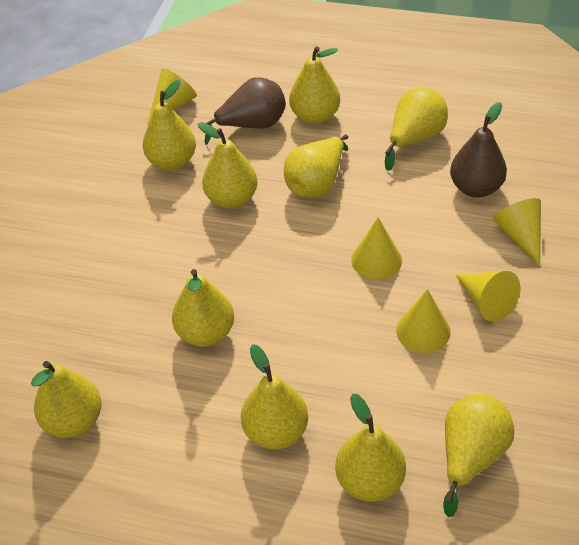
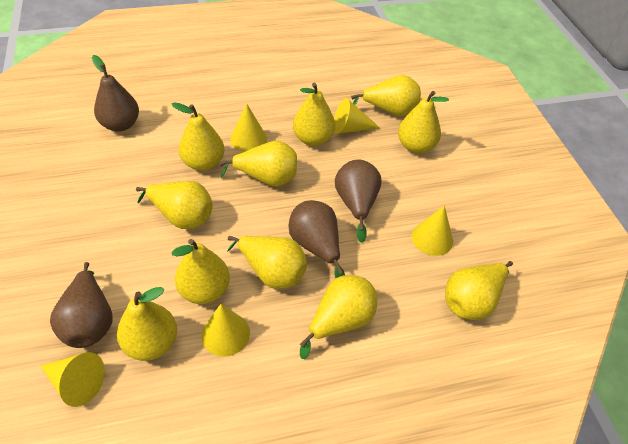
brown pear: 2 -> 4
yellow pear: 10 -> 11

